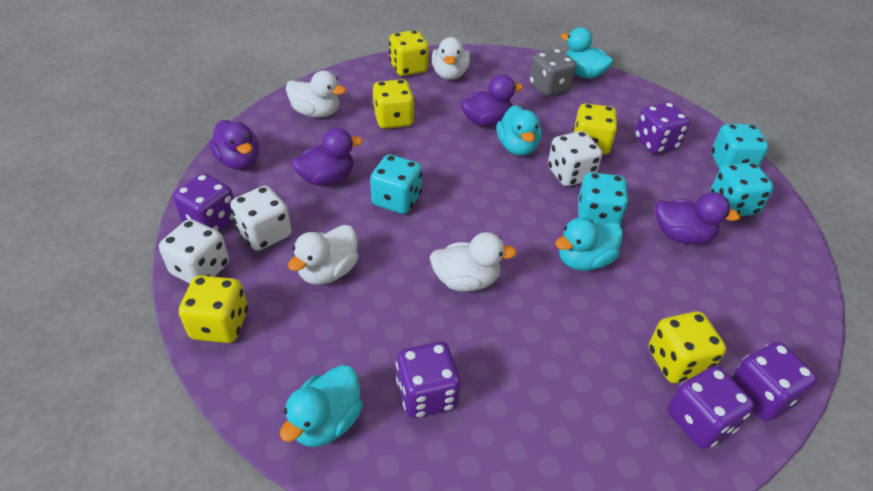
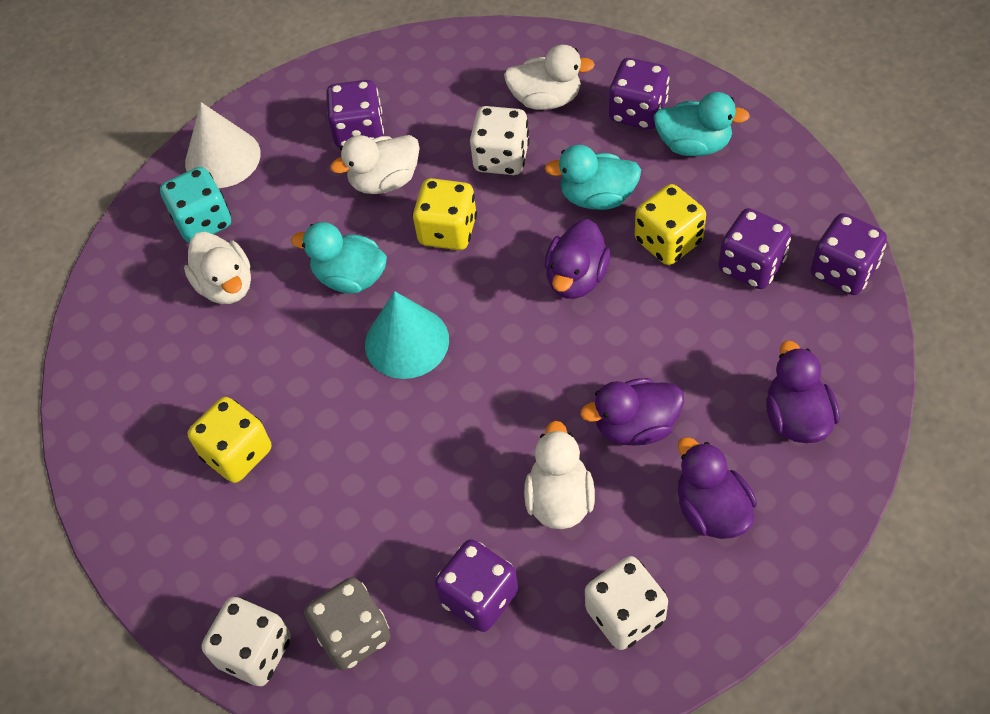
turquoise cone: 0 -> 1
turquoise dice: 4 -> 1
turquoise duck: 4 -> 3
white cone: 0 -> 1
yellow dice: 5 -> 3

